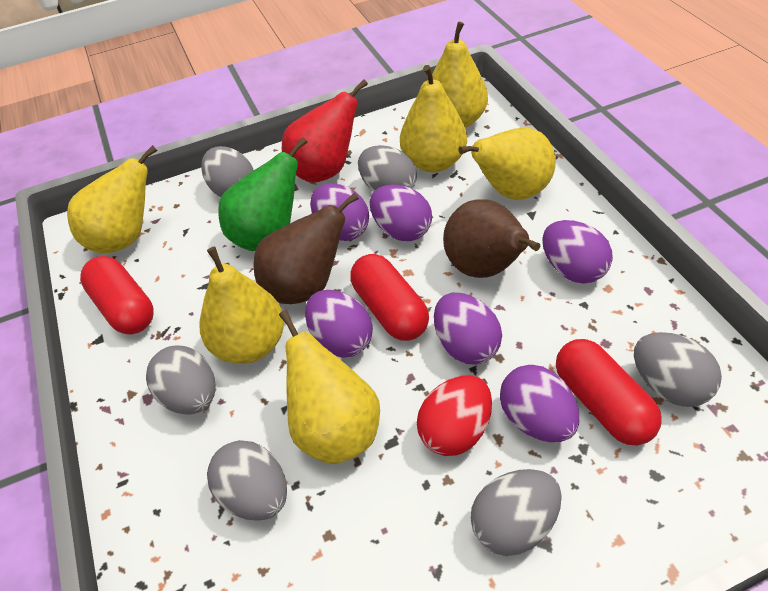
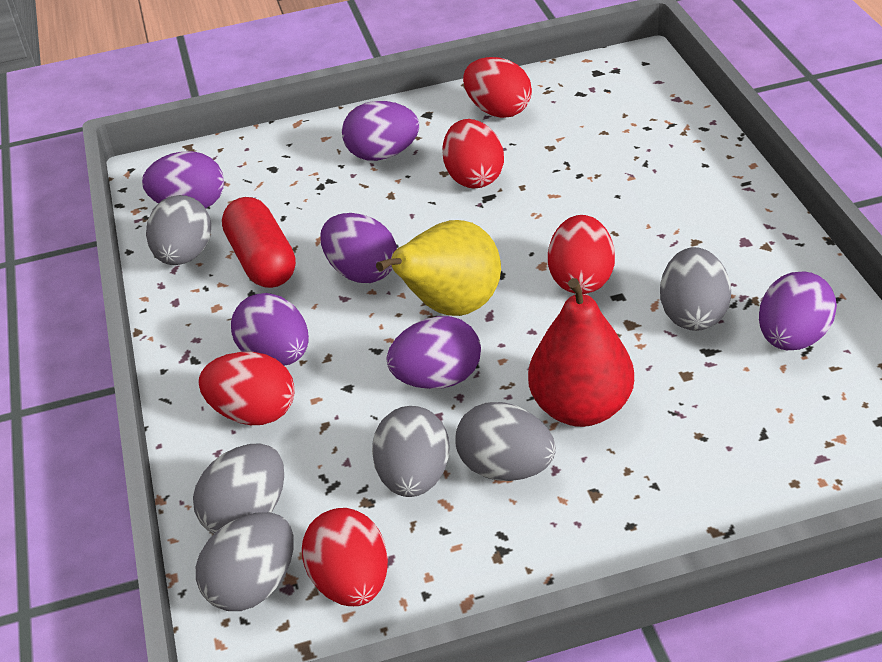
brown pear: 2 -> 0
green pear: 1 -> 0
red capsule: 3 -> 1
red egg: 1 -> 5
yellow pear: 6 -> 1

